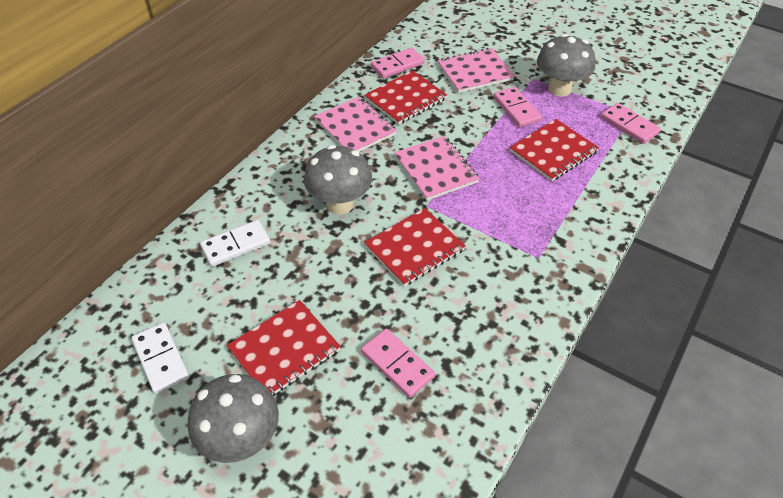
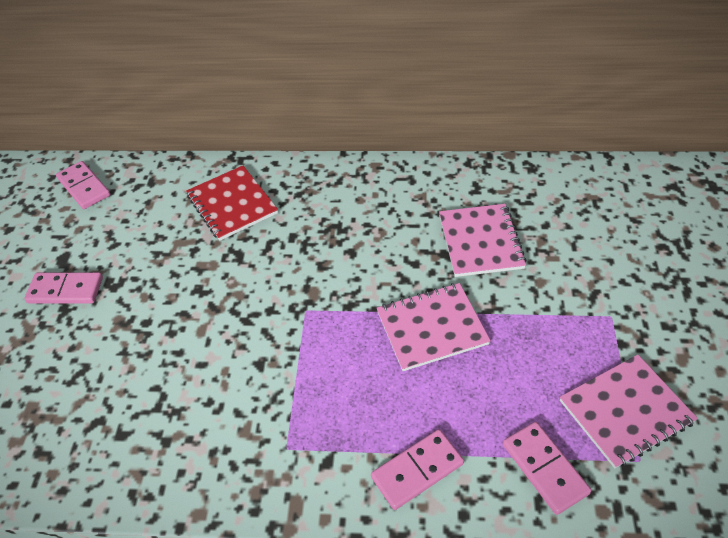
grey mushroom: 3 -> 0
red notebook: 4 -> 1
white domino: 2 -> 0

